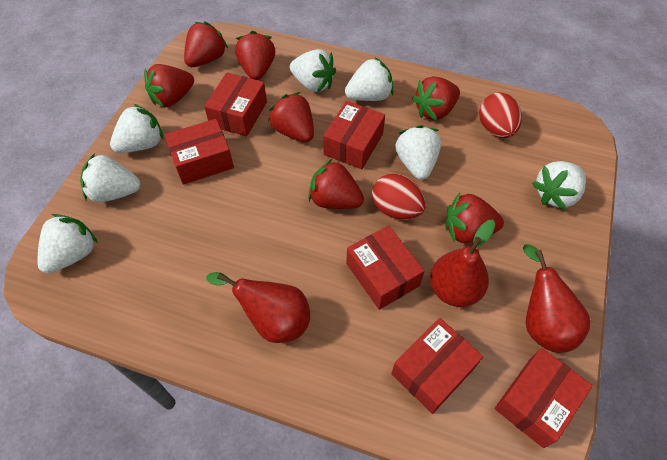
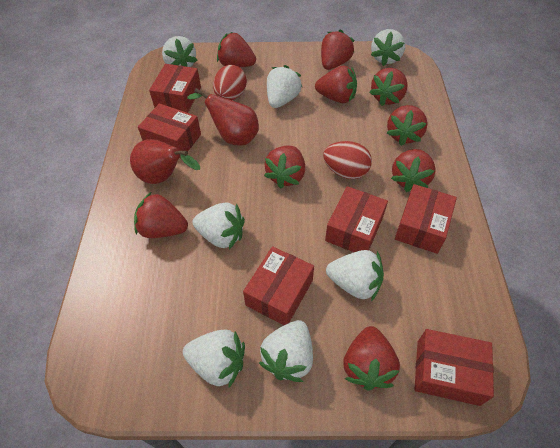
red pear: 3 -> 2
red strawberry: 7 -> 9

